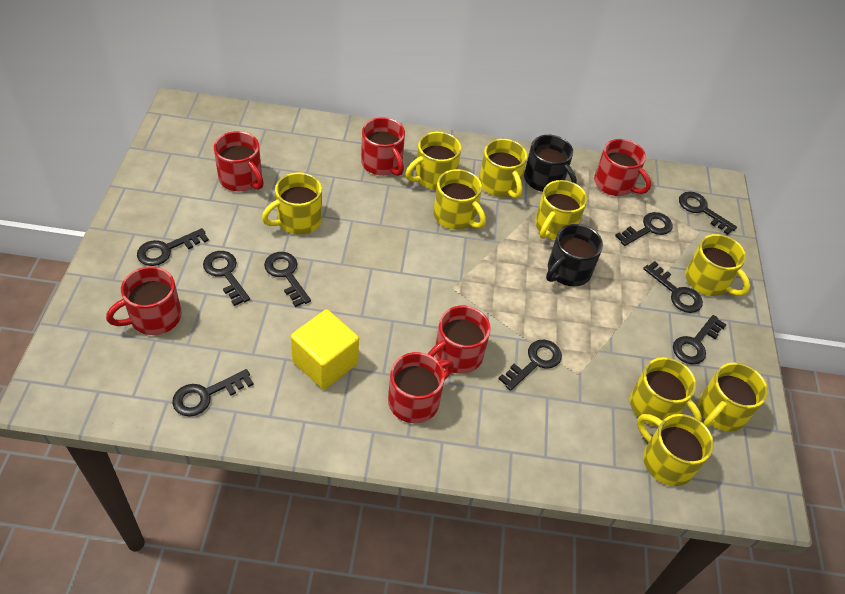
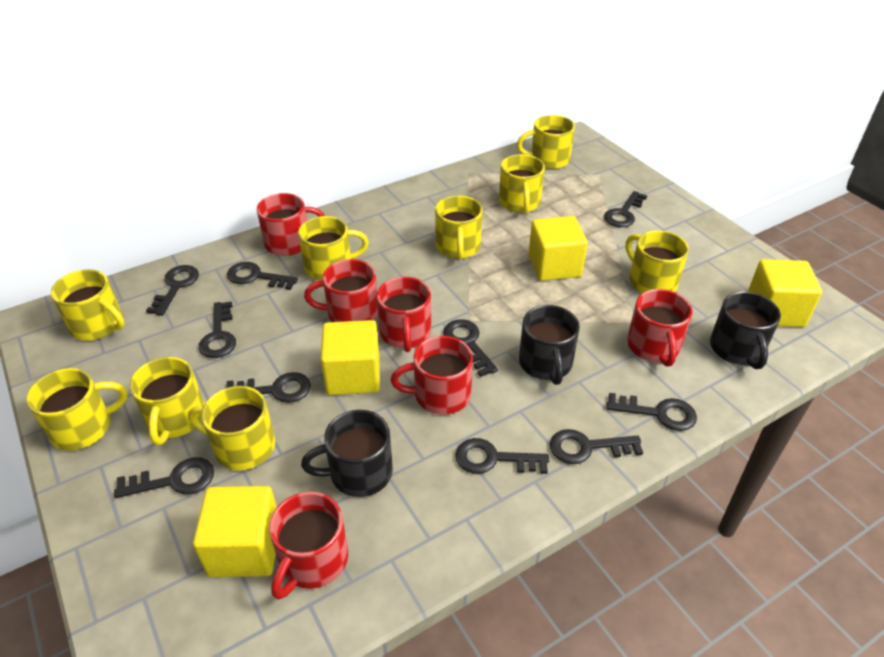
black key: 9 -> 10
black mug: 2 -> 3
yellow cube: 1 -> 4

